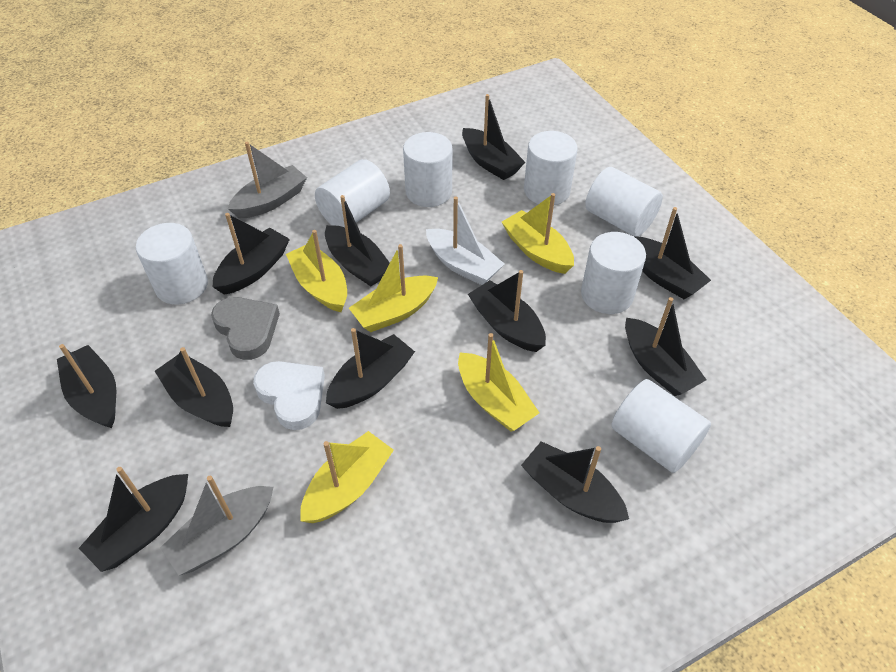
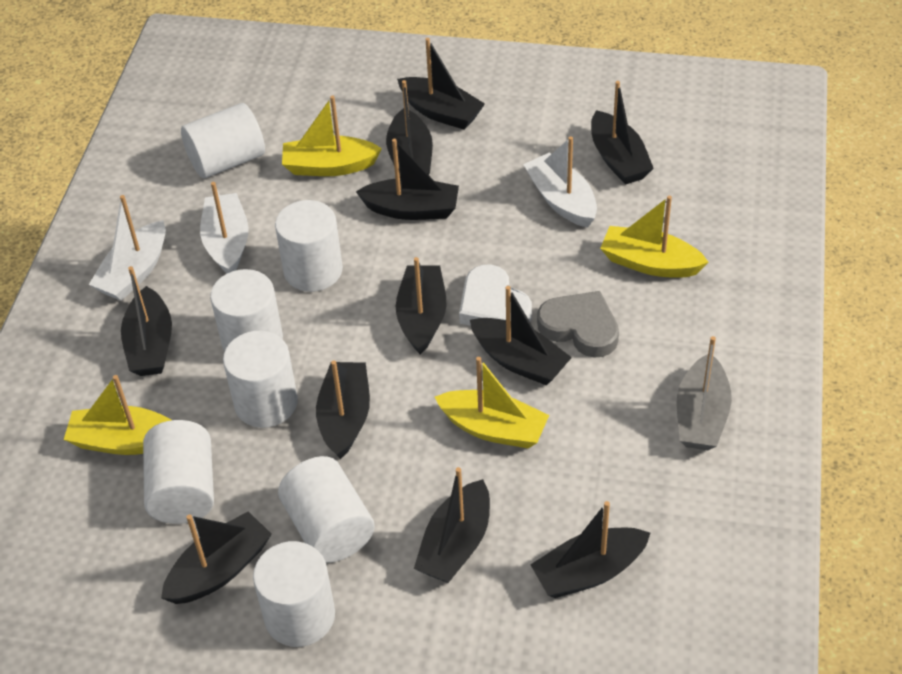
grey boat: 2 -> 1
white boat: 1 -> 3
yellow boat: 5 -> 4

